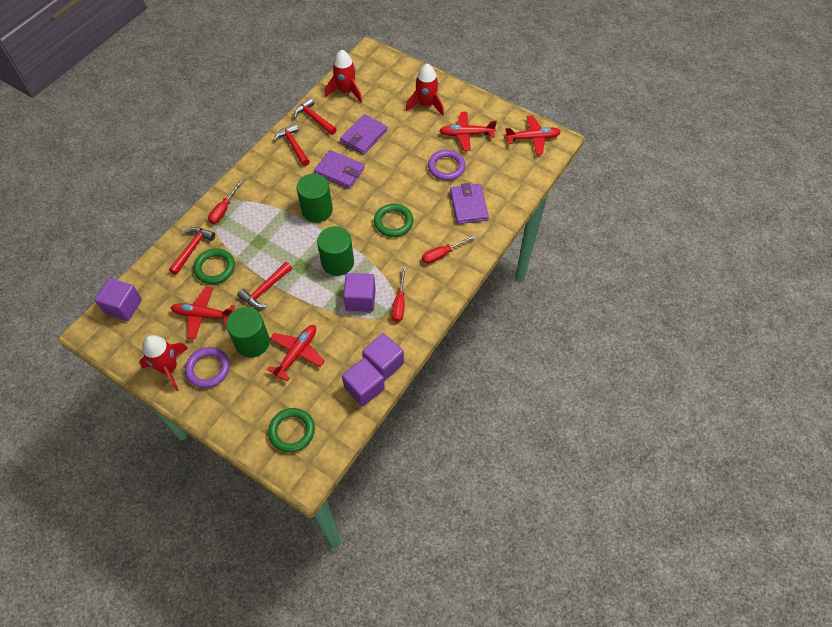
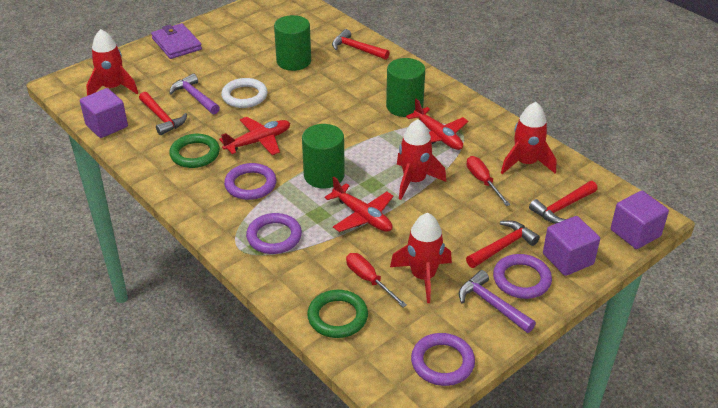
green ring: 3 -> 2
purple cube: 4 -> 3
purple hammer: 0 -> 2
purple ring: 2 -> 4
purple wallet: 3 -> 1
red plane: 4 -> 3
red rocket: 3 -> 4
red screwdriver: 3 -> 2
white ring: 0 -> 1

